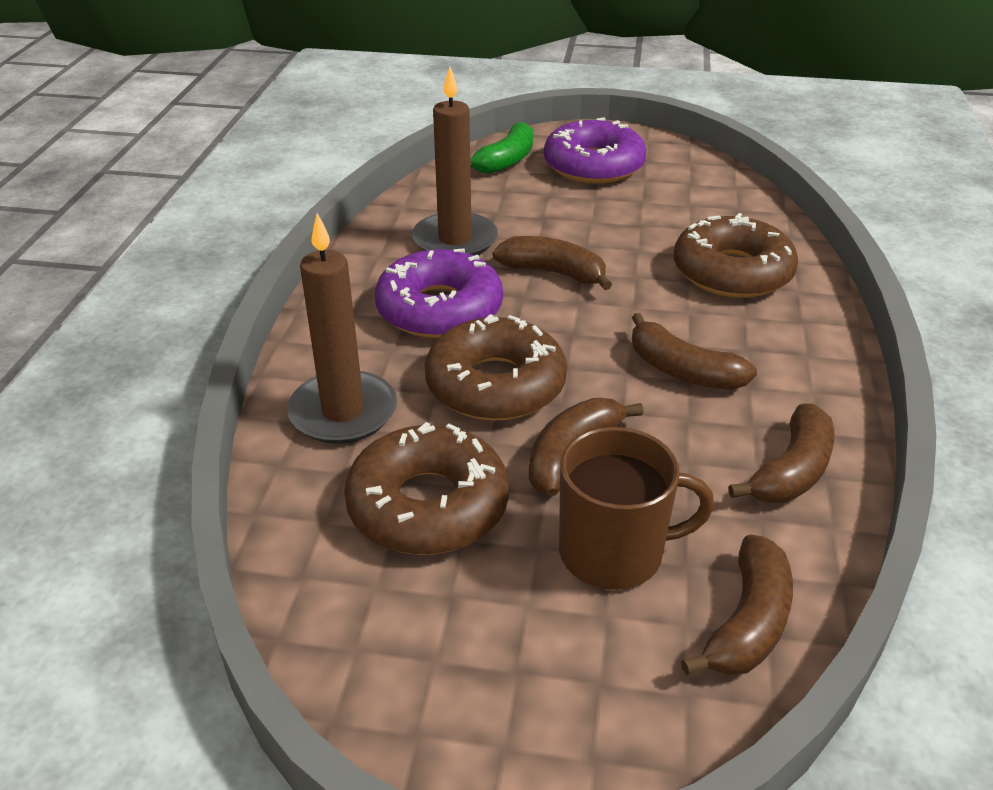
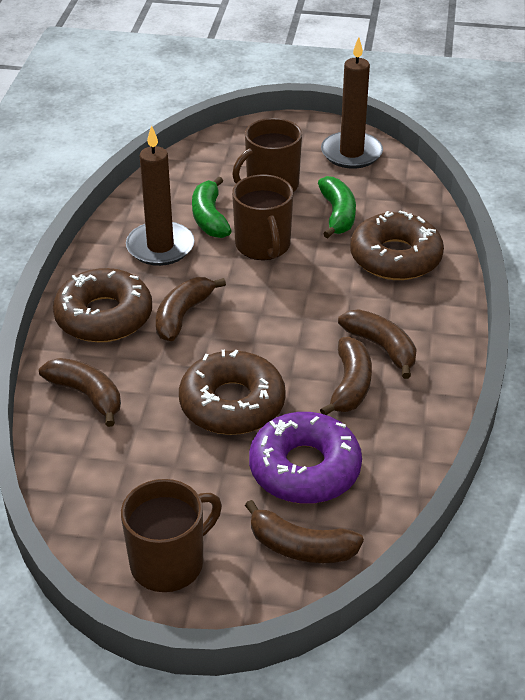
brown mug: 1 -> 3
green banana: 1 -> 2
purple donut: 2 -> 1

